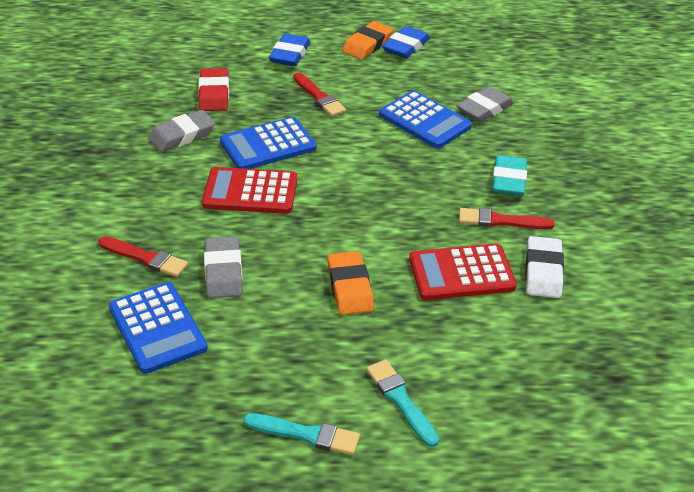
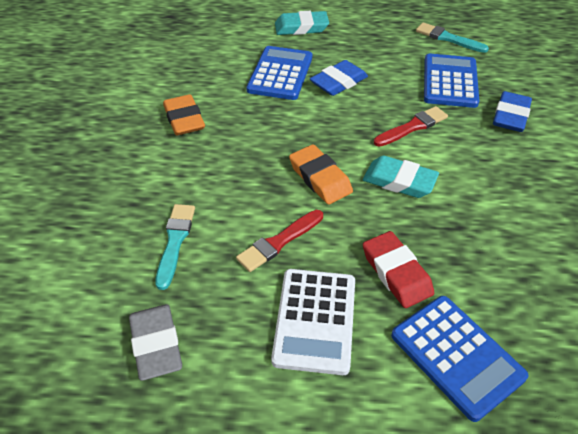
grey eraser: 3 -> 1
red brush: 3 -> 2
red calculator: 2 -> 0
turquoise eraser: 1 -> 2
white calculator: 0 -> 1
white eraser: 1 -> 0

